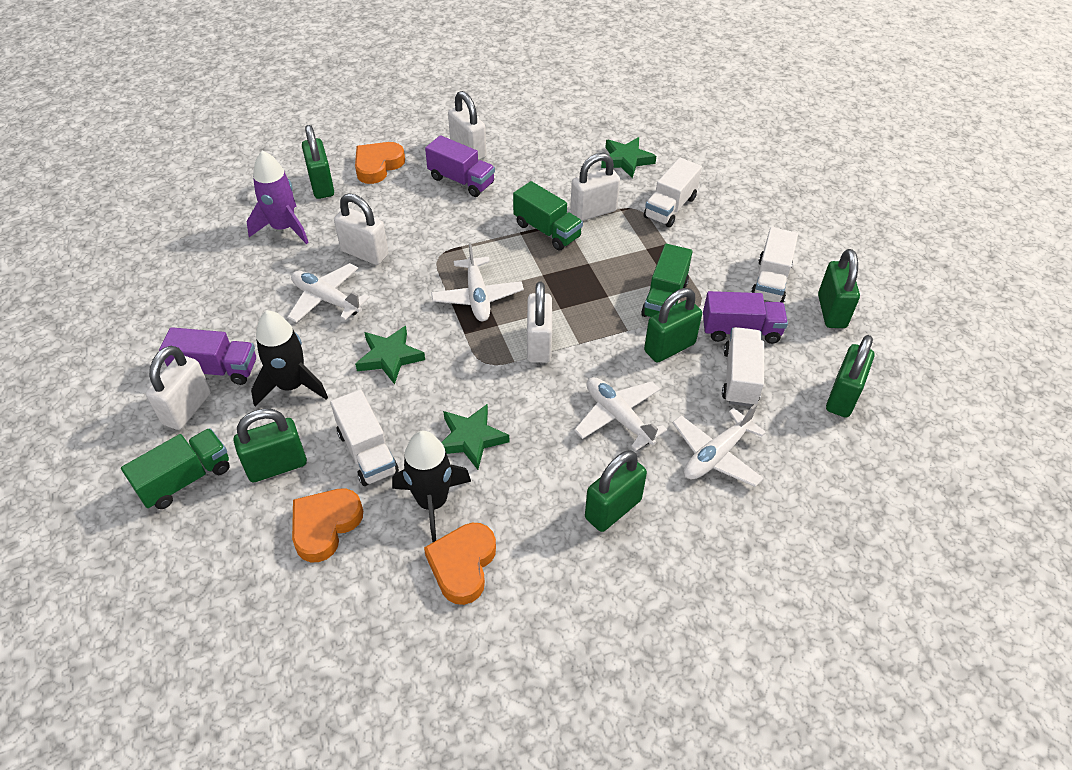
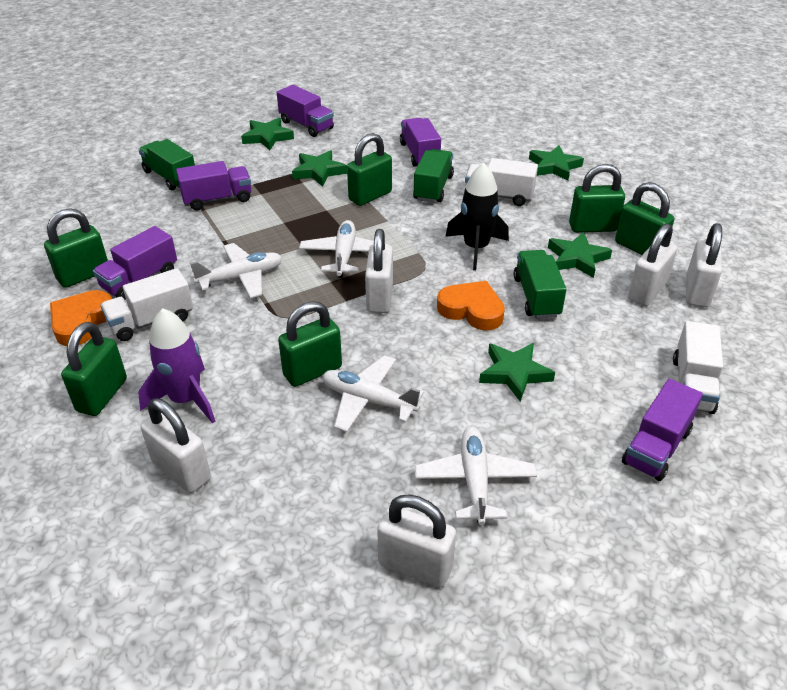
black rocket: 2 -> 1
green star: 3 -> 5
orange heart: 3 -> 2
purple truck: 3 -> 5
white truck: 4 -> 3

